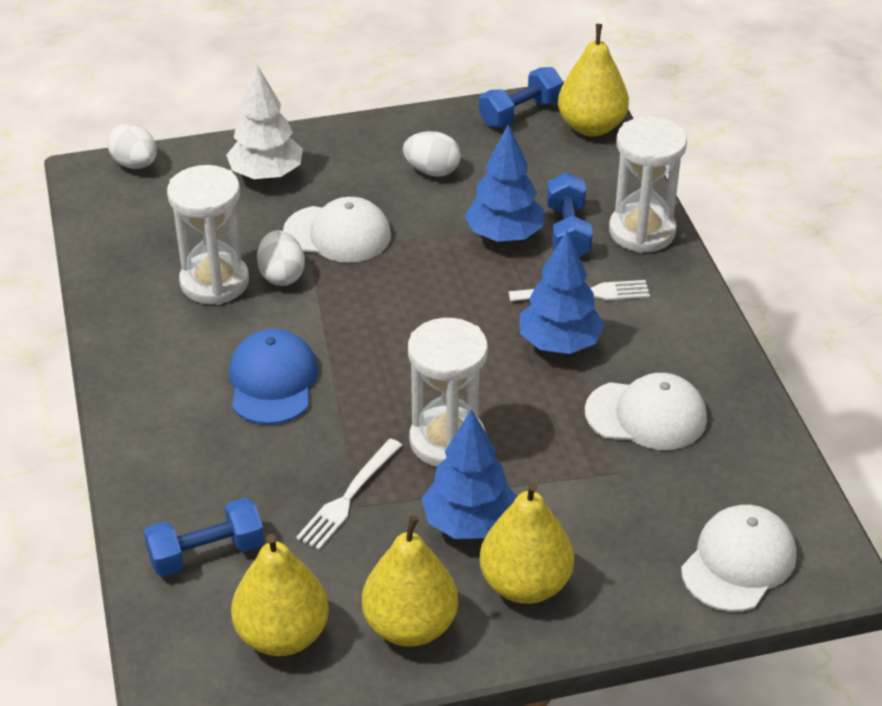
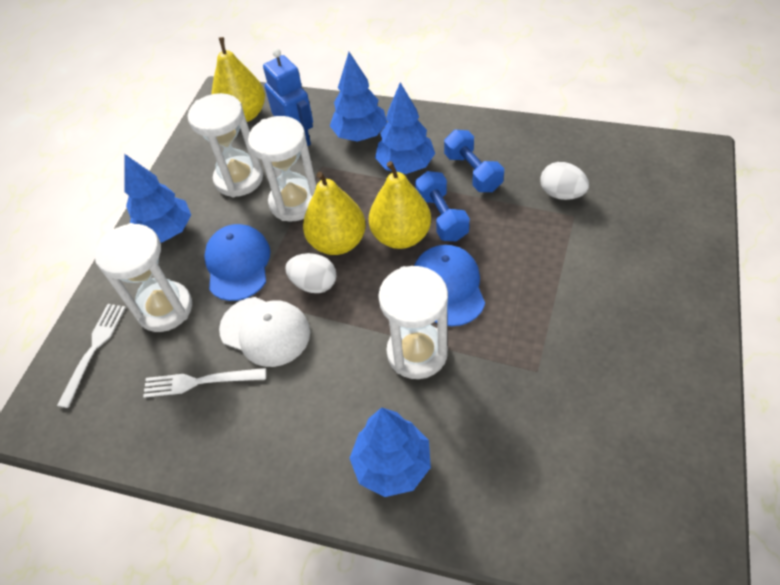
blue cap: 1 -> 2
blue dumbbell: 3 -> 2
blue robot: 0 -> 1
blue tree: 3 -> 4
white cap: 3 -> 1
white egg: 3 -> 2
white hourglass: 3 -> 4
white tree: 1 -> 0
yellow pear: 4 -> 3

